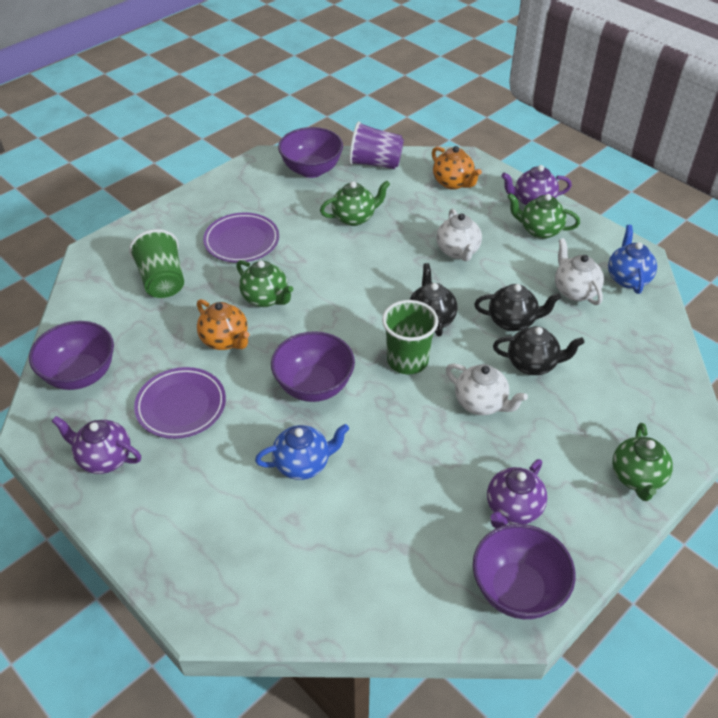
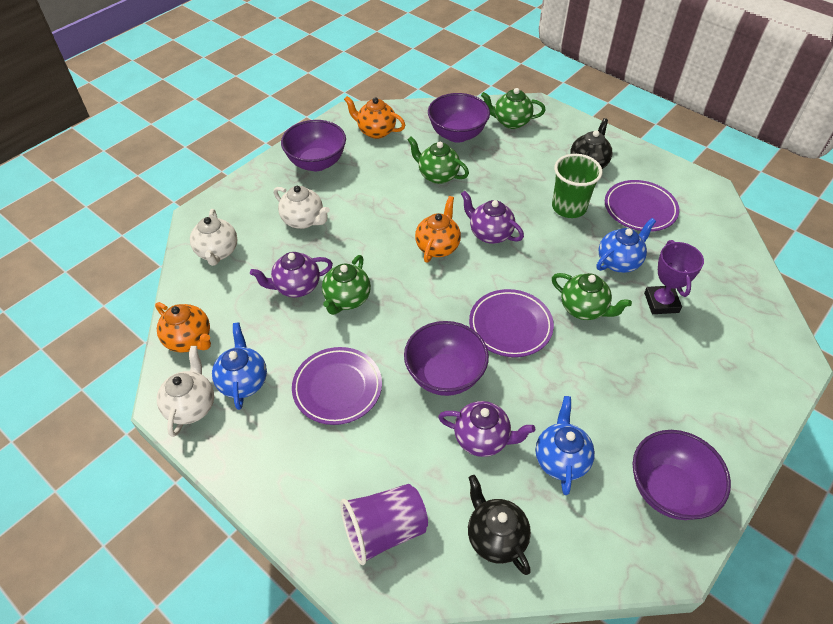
black teapot: 3 -> 2
blue teapot: 2 -> 3
green cup: 2 -> 1
orange teapot: 2 -> 3
purple plate: 2 -> 3
purple trophy: 0 -> 1

